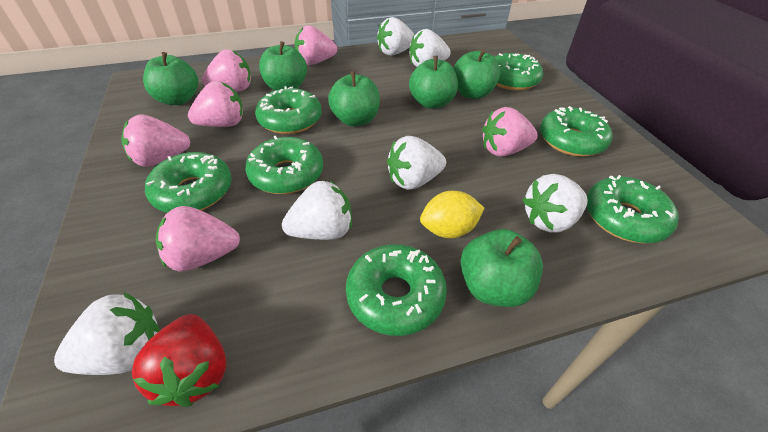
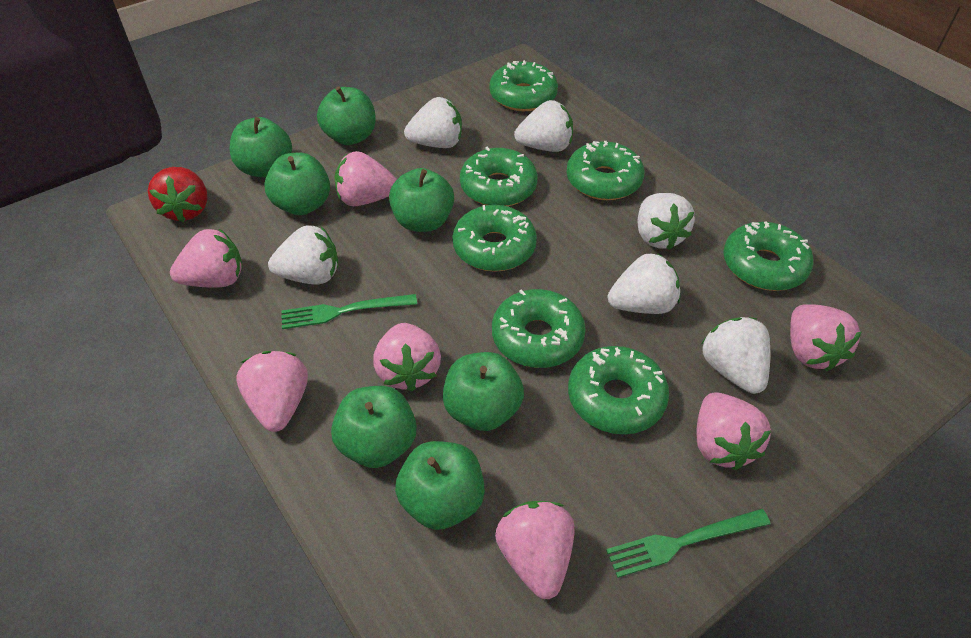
green apple: 6 -> 7
green fork: 0 -> 2
pink strawberry: 6 -> 7
yellow lemon: 1 -> 0

